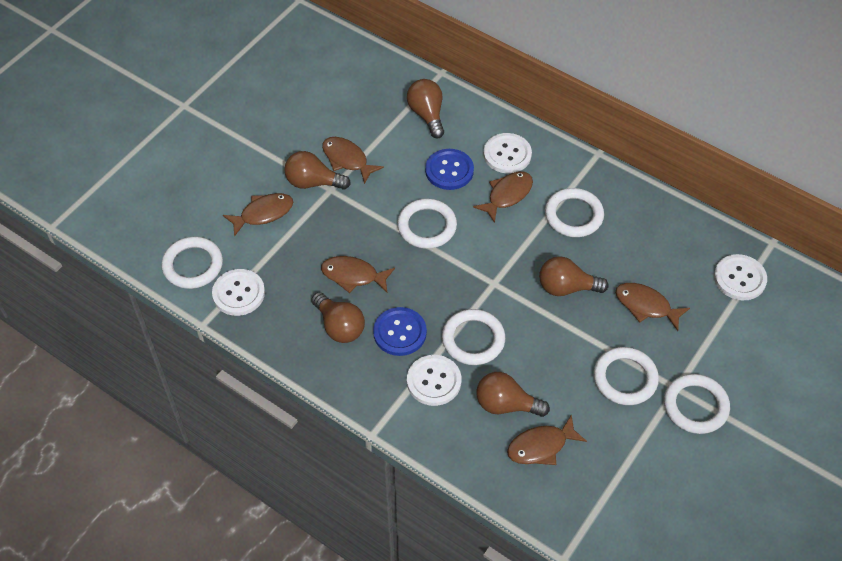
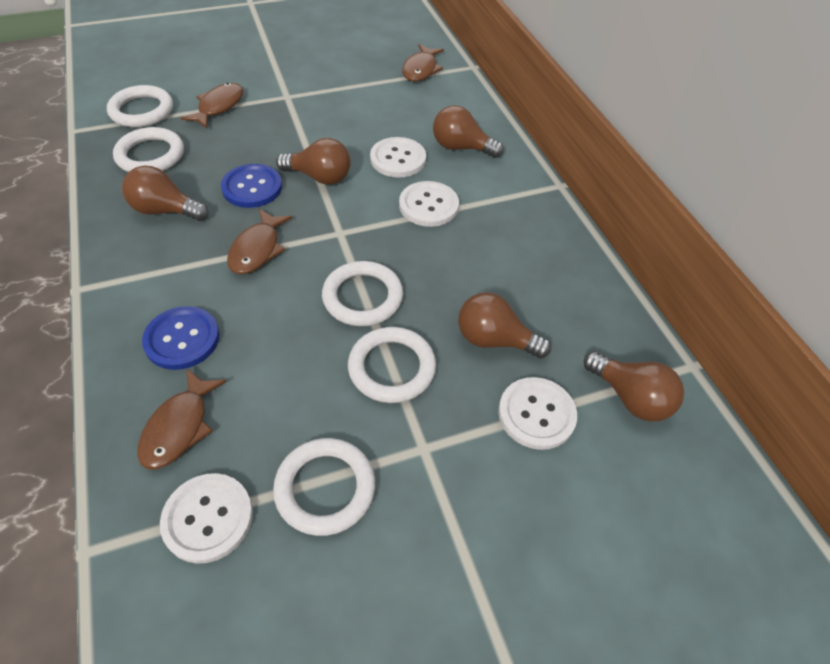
brown fish: 6 -> 4
white ring: 6 -> 5

